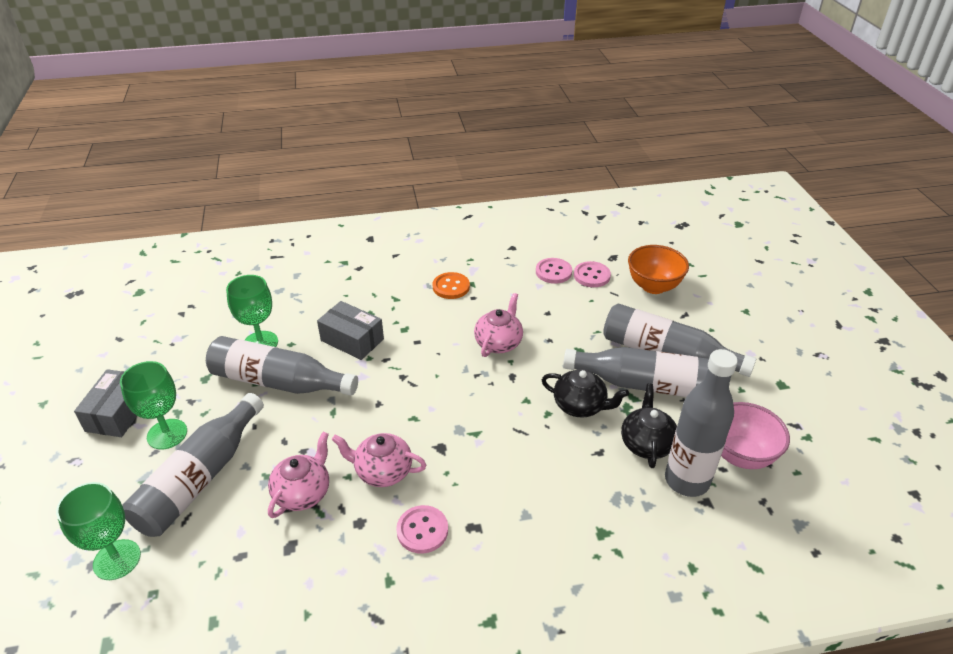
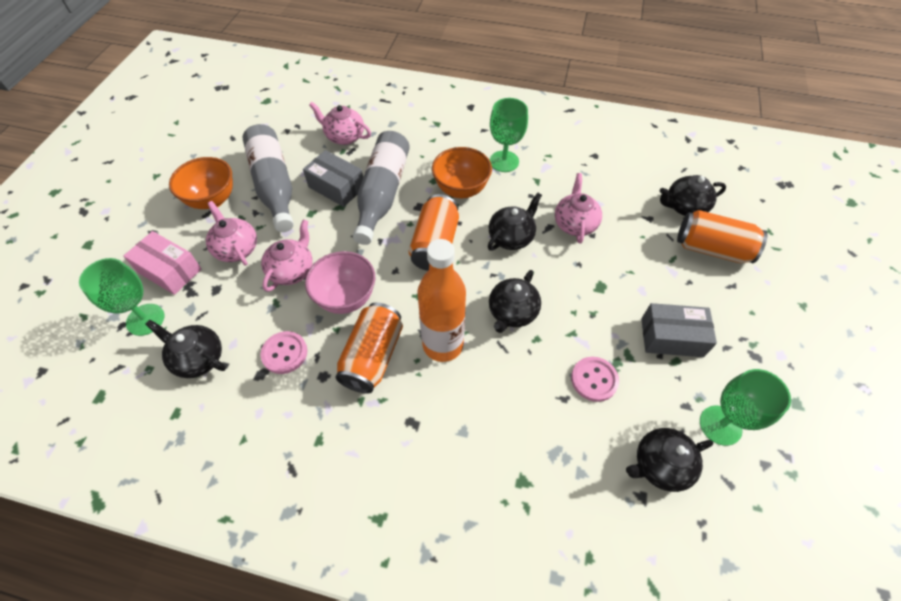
black teapot: 2 -> 5
grey bottle: 5 -> 2
orange bottle: 0 -> 1
orange bowl: 1 -> 2
orange button: 1 -> 0
orange can: 0 -> 3
pink box: 0 -> 1
pink button: 3 -> 2
pink teapot: 3 -> 4

